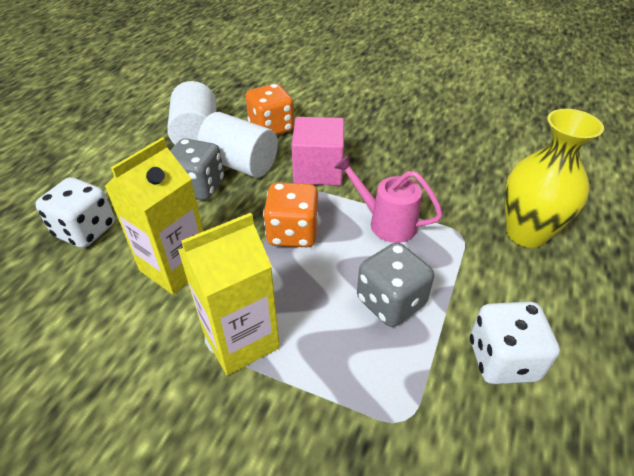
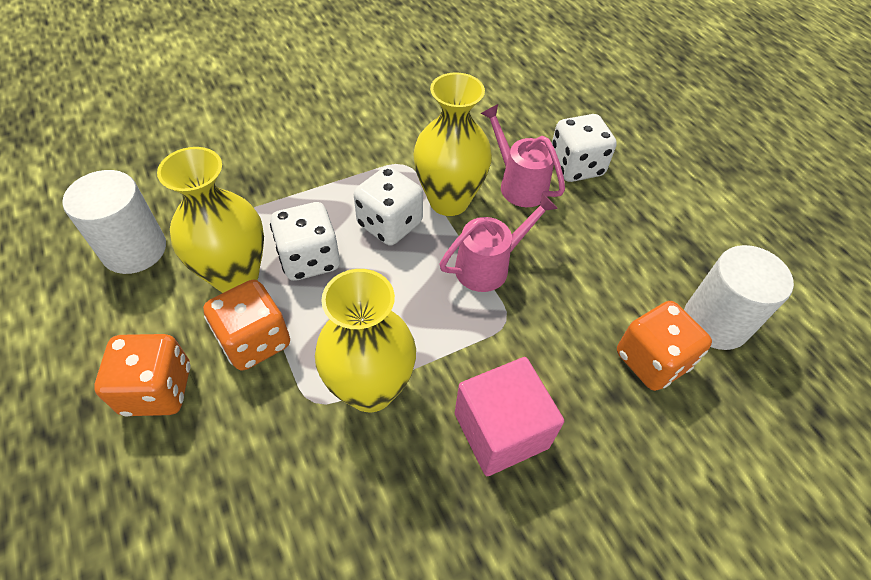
grey dice: 2 -> 0
orange dice: 2 -> 3
pink watering can: 1 -> 2
white dice: 2 -> 3
yellow carton: 2 -> 0
yellow vase: 1 -> 3

